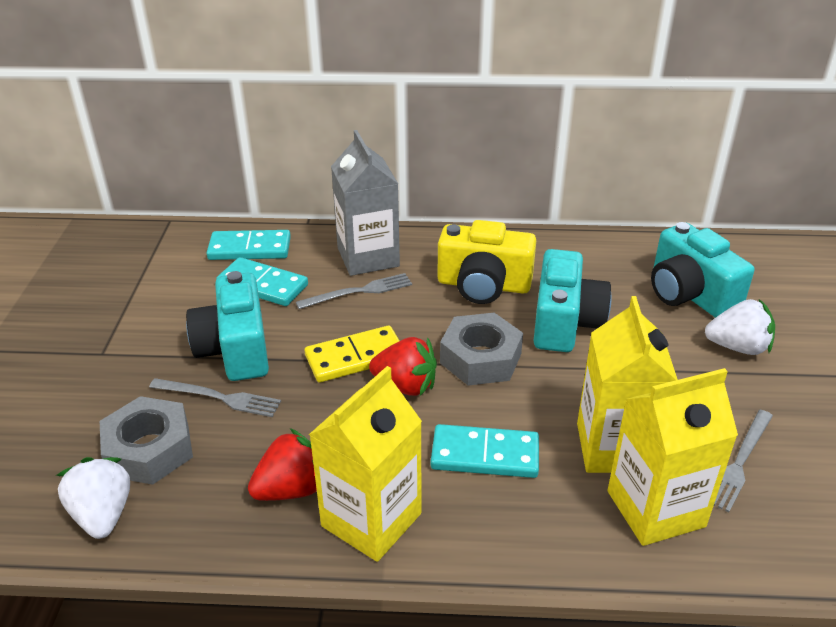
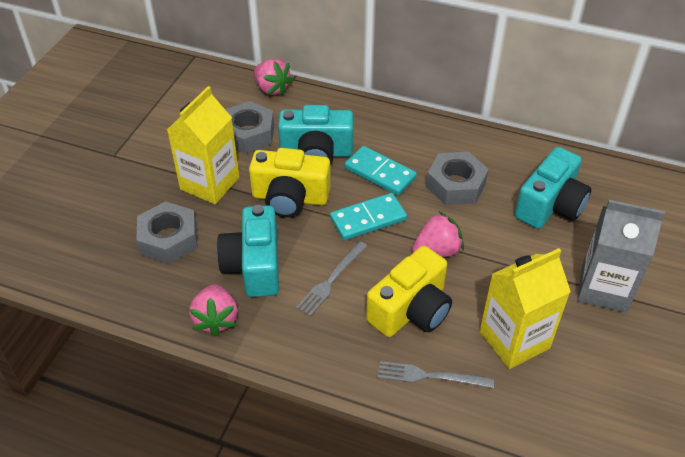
grey fork: 3 -> 2
grey nut: 2 -> 3
pink strawberry: 0 -> 3
red strawberry: 2 -> 0
turquoise domino: 3 -> 2
white strawberry: 2 -> 0
yellow camera: 1 -> 2
yellow carton: 3 -> 2
yellow domino: 1 -> 0

